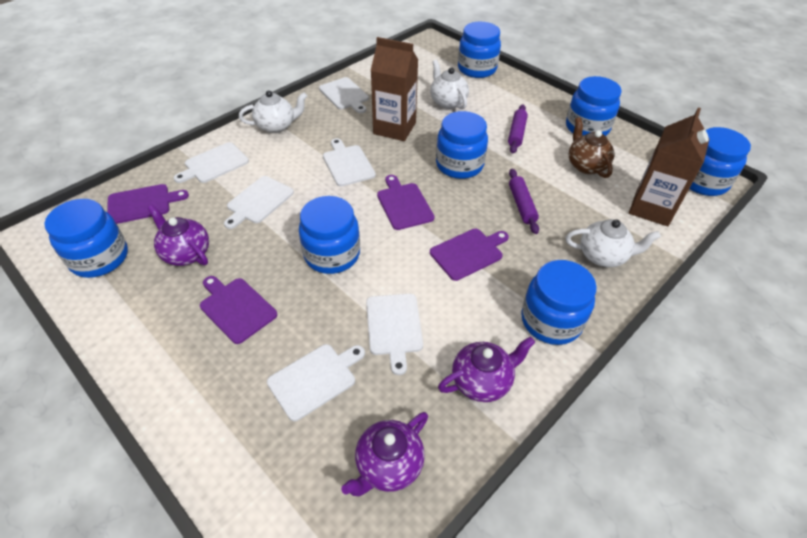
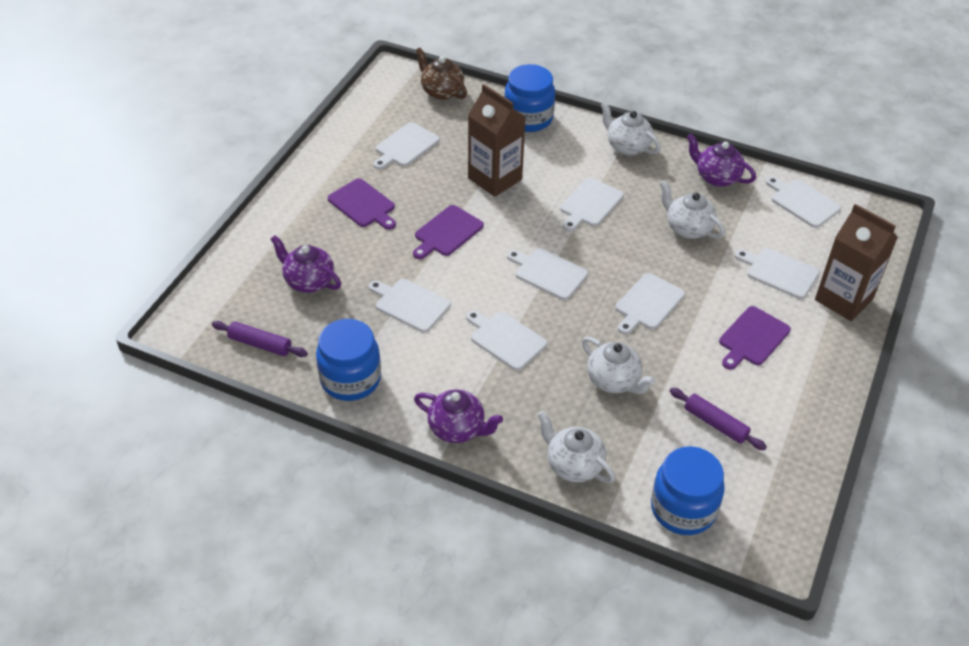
blue jar: 7 -> 3
purple cutting board: 4 -> 3
white cutting board: 6 -> 8
white teapot: 3 -> 4

